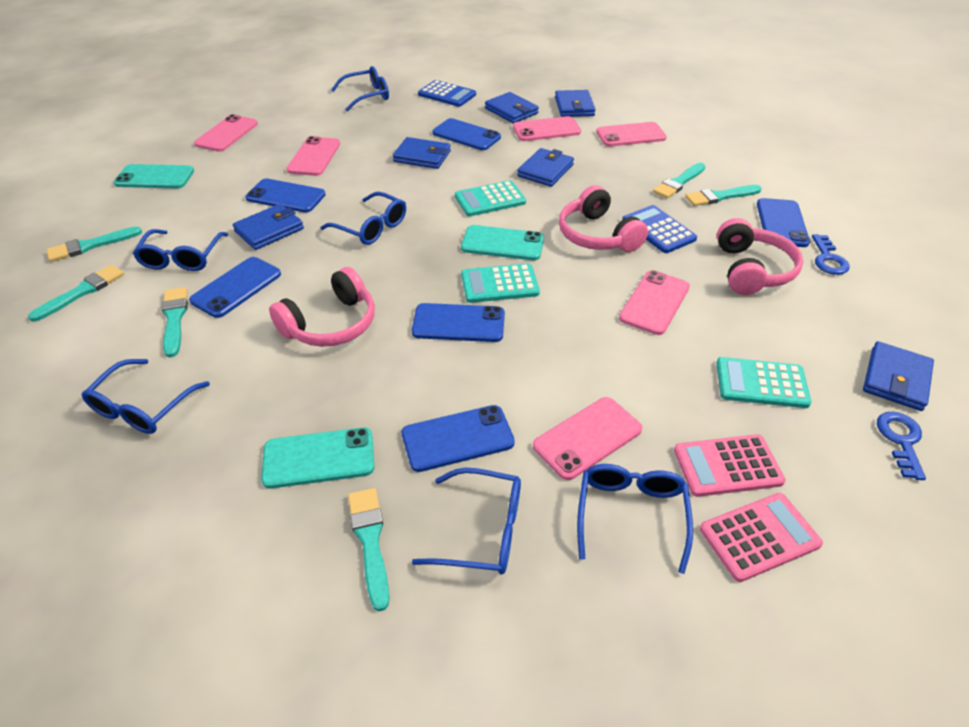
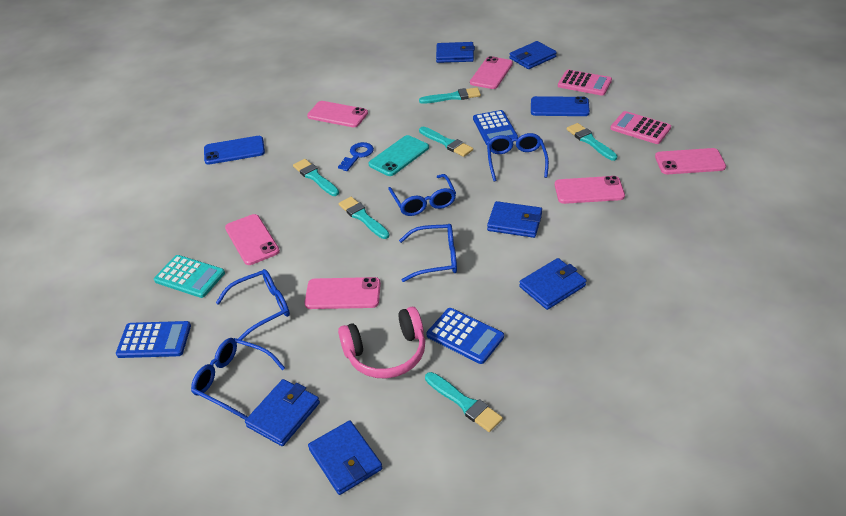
blue calculator: 2 -> 3
blue glasses: 6 -> 5
blue key: 2 -> 1
blue phone: 6 -> 2
pink headphones: 3 -> 1
turquoise calculator: 3 -> 1
turquoise phone: 3 -> 1

